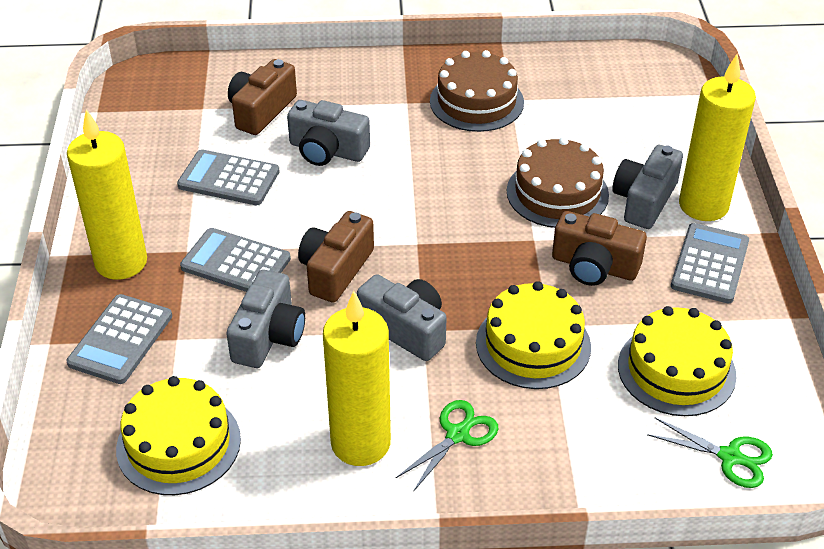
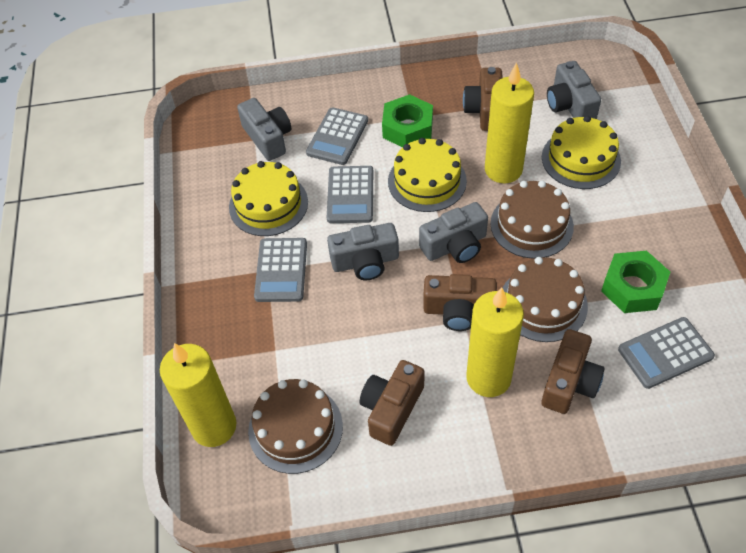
brown cake: 2 -> 3
brown camera: 3 -> 4
green nut: 0 -> 2
green scissors: 2 -> 0

